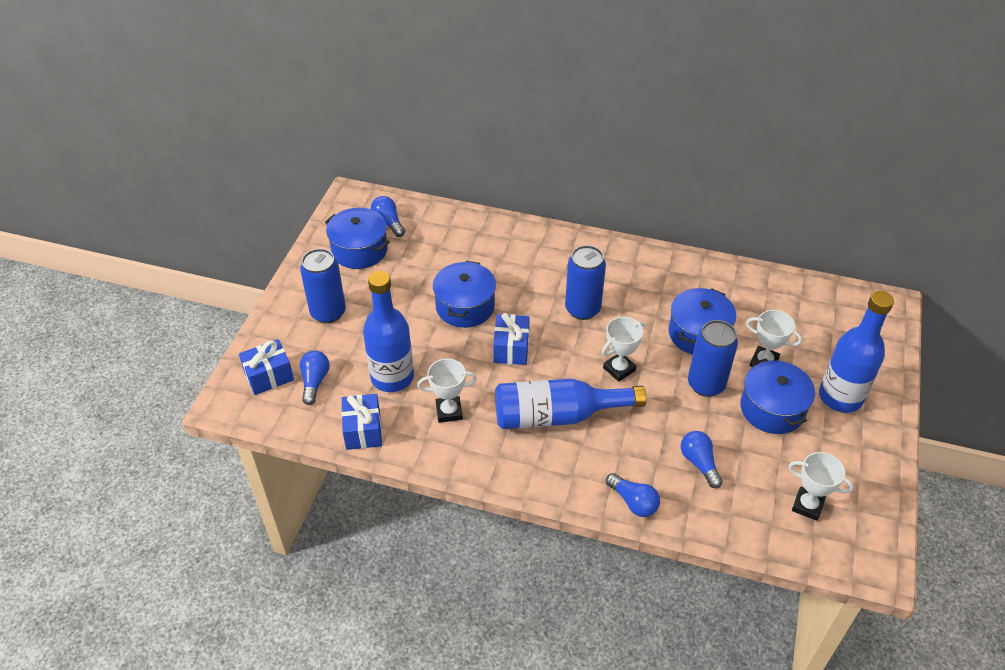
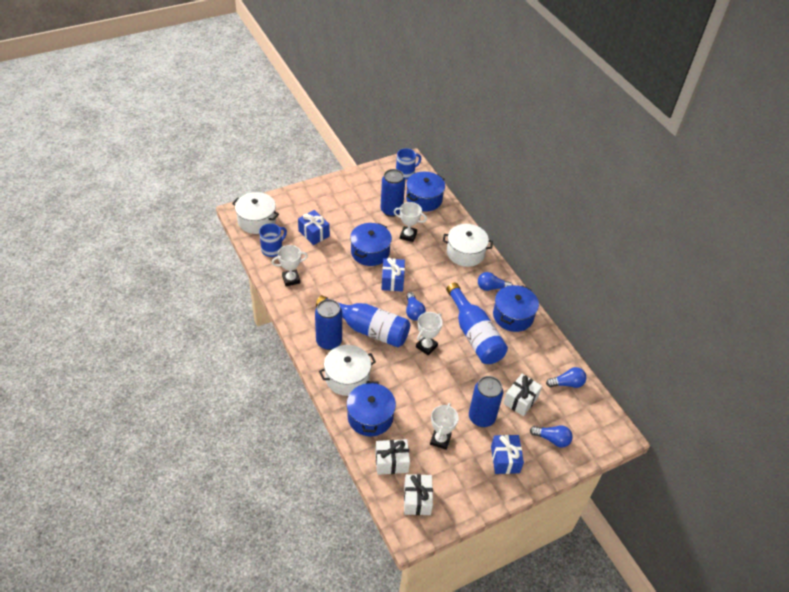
blue bottle: 3 -> 2
blue mug: 0 -> 2
white gift: 0 -> 3
white pot: 0 -> 3

